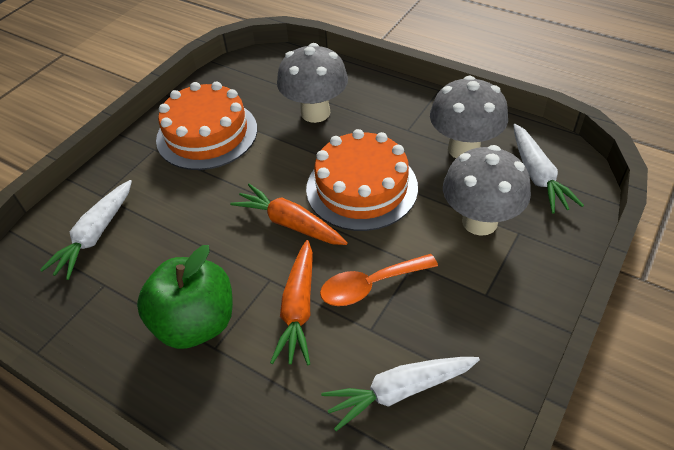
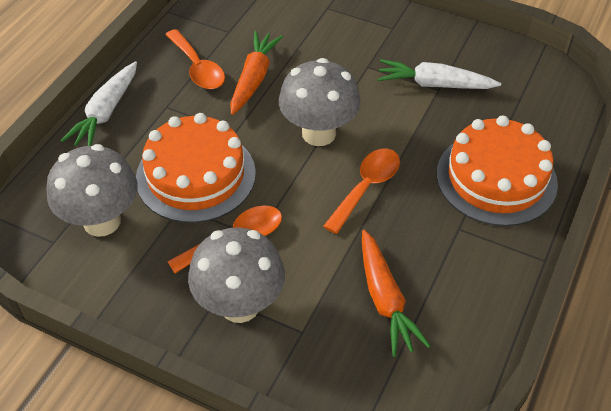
green apple: 1 -> 0
orange spoon: 1 -> 3
white carrot: 3 -> 2

